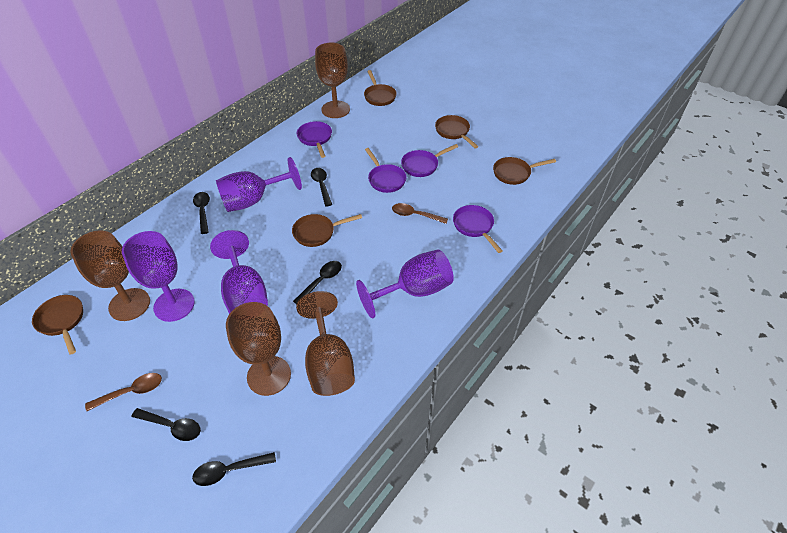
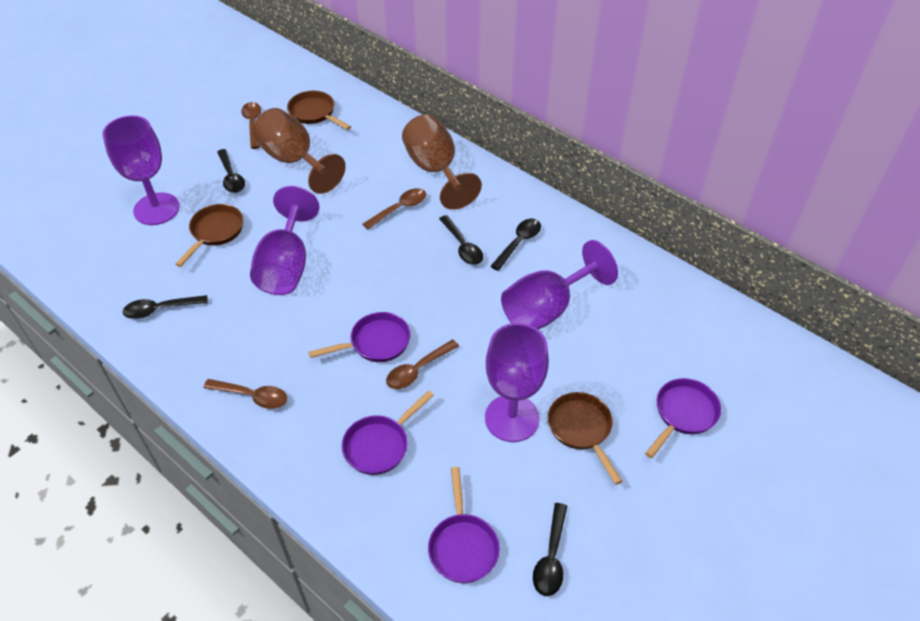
brown goblet: 4 -> 2
brown pan: 5 -> 3
brown spoon: 2 -> 4

